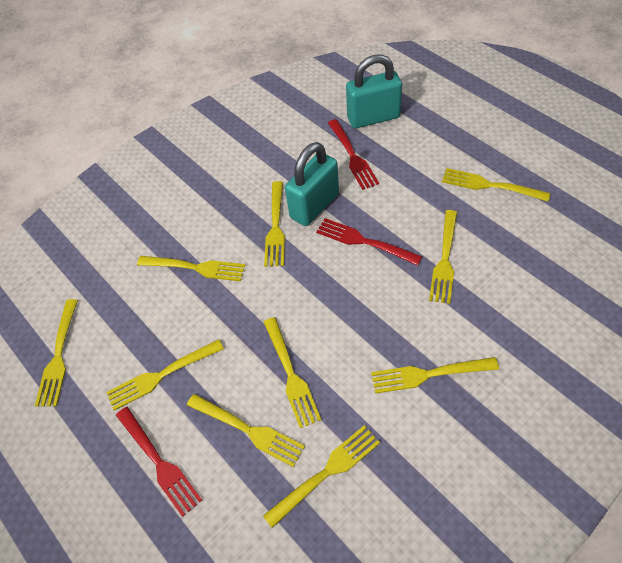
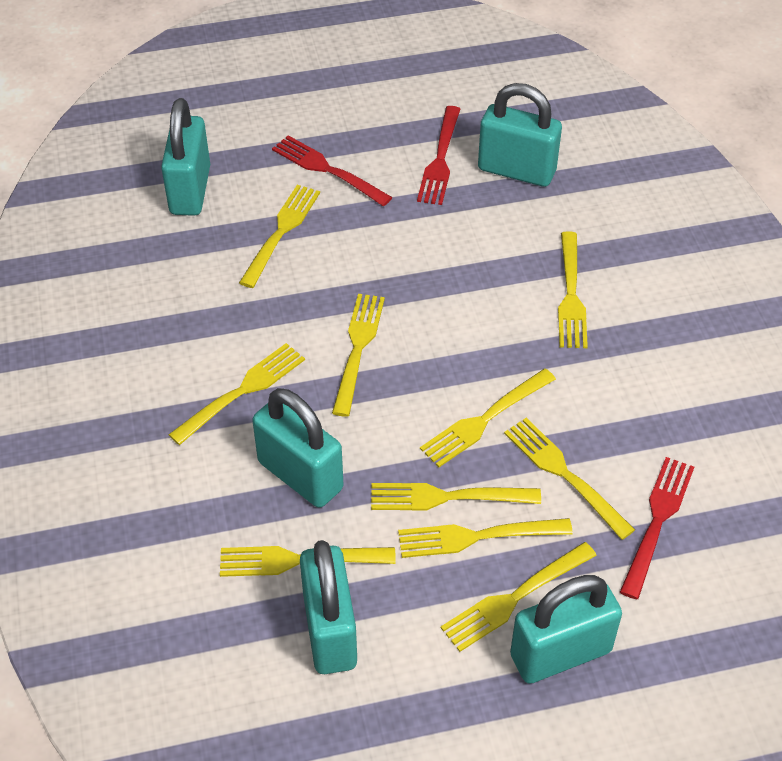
turquoise padlock: 2 -> 5

